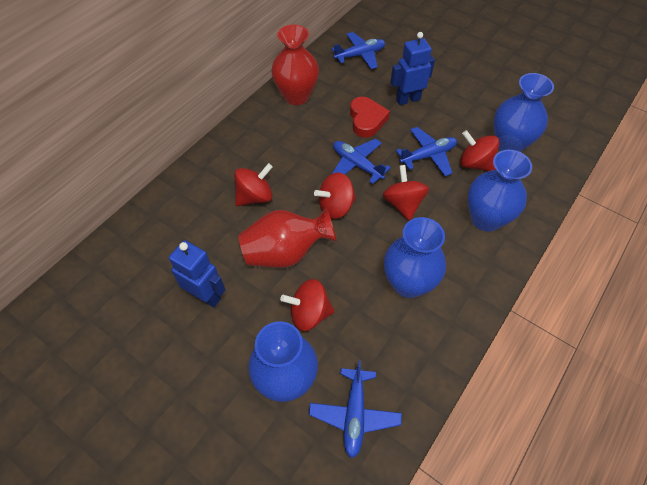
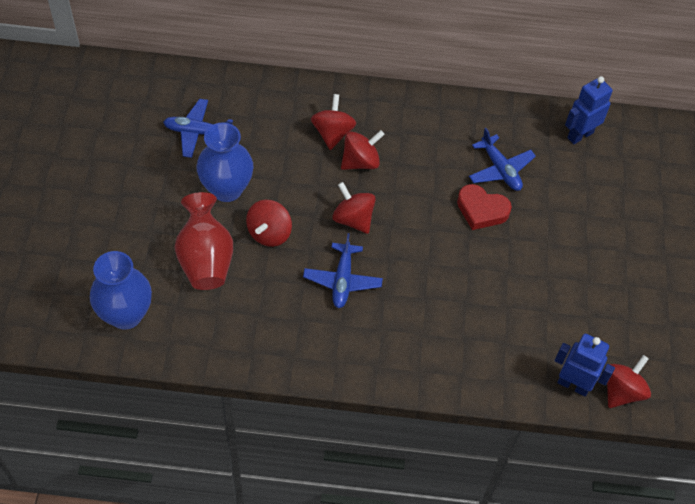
blue plane: 4 -> 3
blue vase: 4 -> 2
red vase: 2 -> 1

